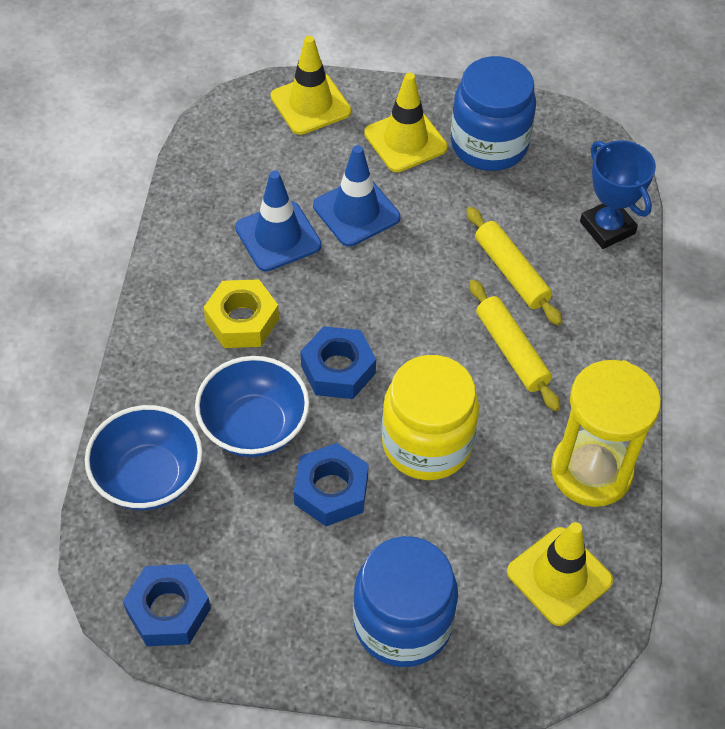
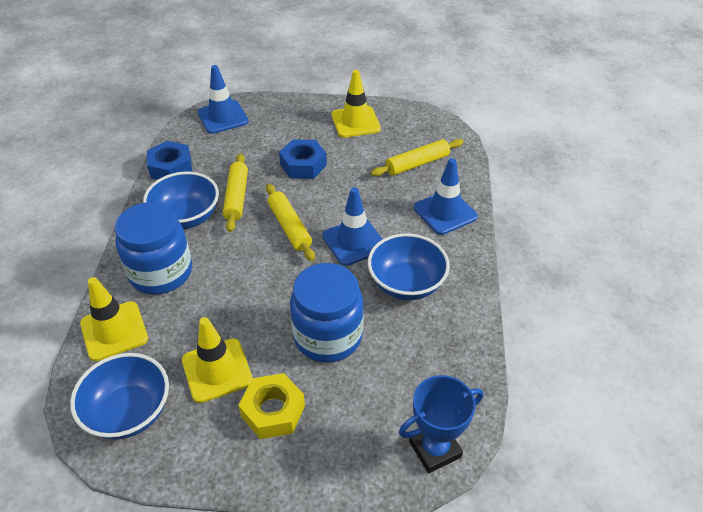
blue bowl: 2 -> 3
blue nut: 3 -> 2
blue traffic cone: 2 -> 3
yellow hourglass: 1 -> 0
yellow jar: 1 -> 0
yellow rolling pin: 2 -> 3

